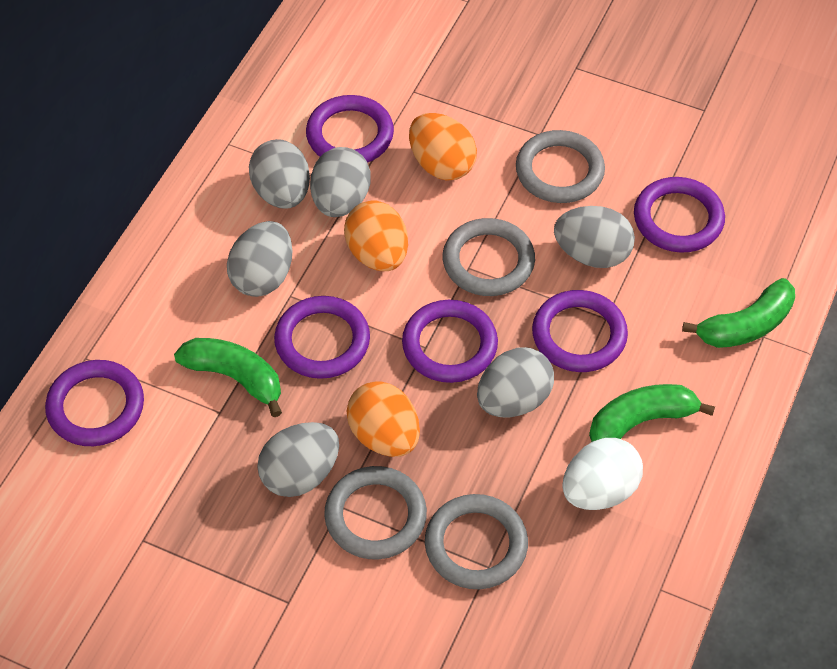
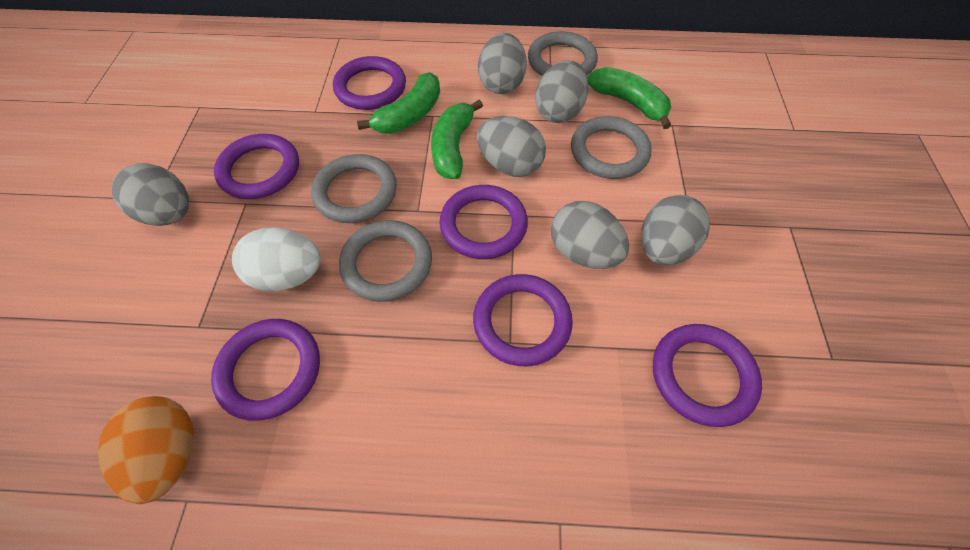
orange egg: 3 -> 1

